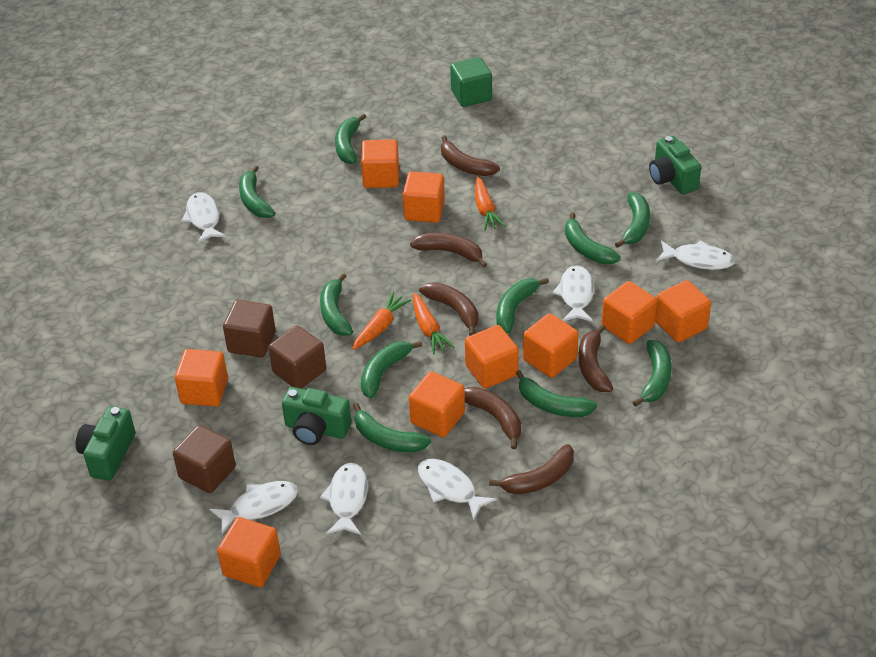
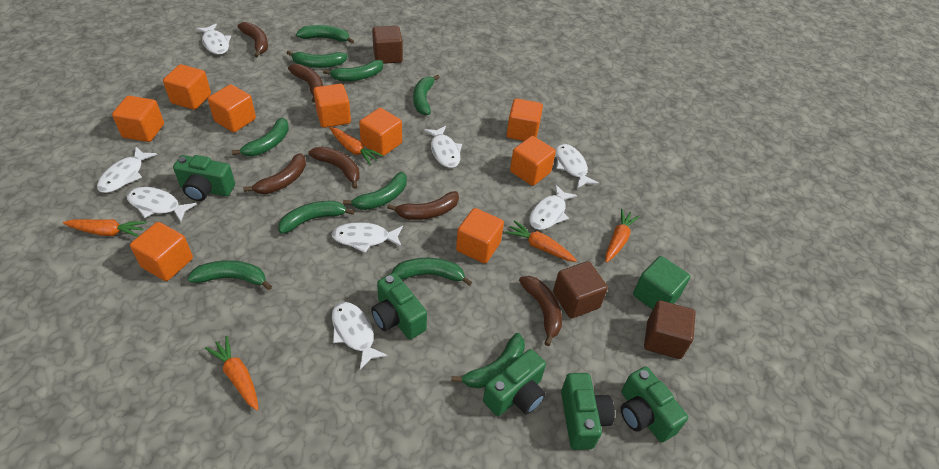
green camera: 3 -> 5
orange carrot: 3 -> 5
white fish: 6 -> 8

